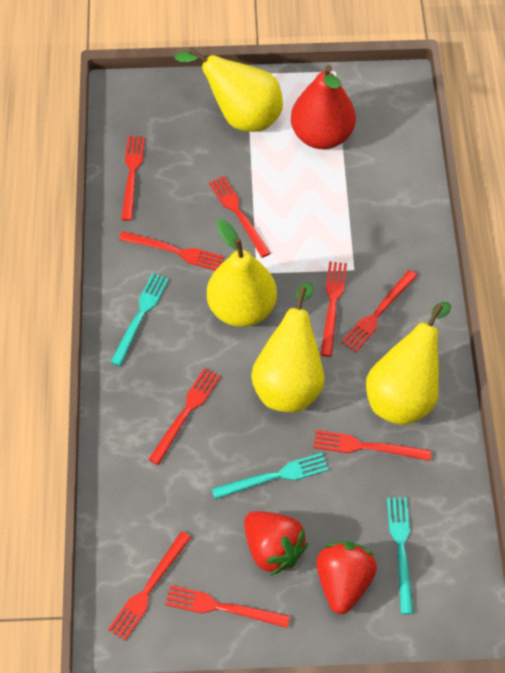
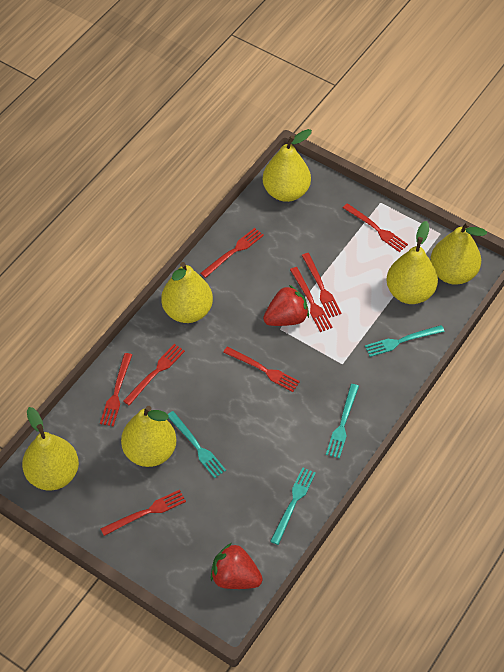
red fork: 9 -> 8
red pear: 1 -> 0
turquoise fork: 3 -> 4
yellow pear: 4 -> 6

